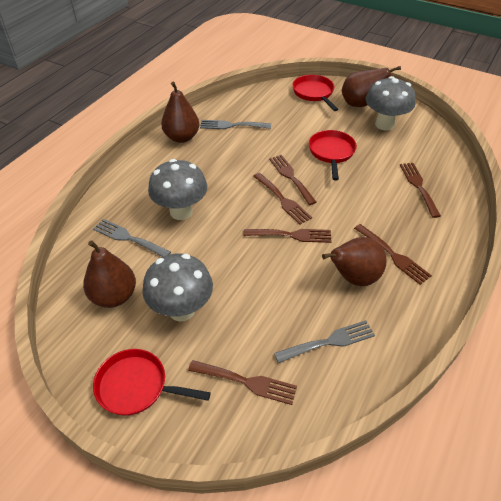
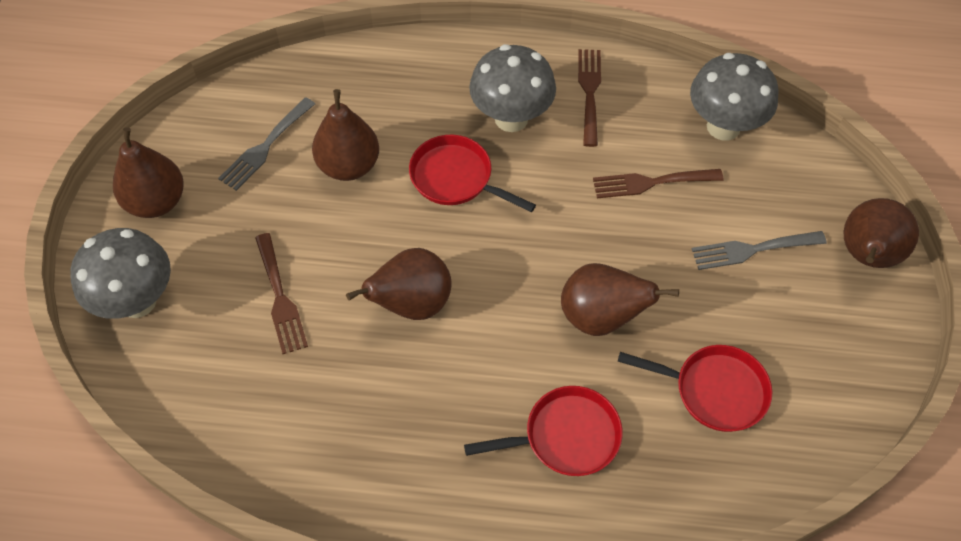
brown fork: 6 -> 3
brown pear: 4 -> 5
grey fork: 3 -> 2

